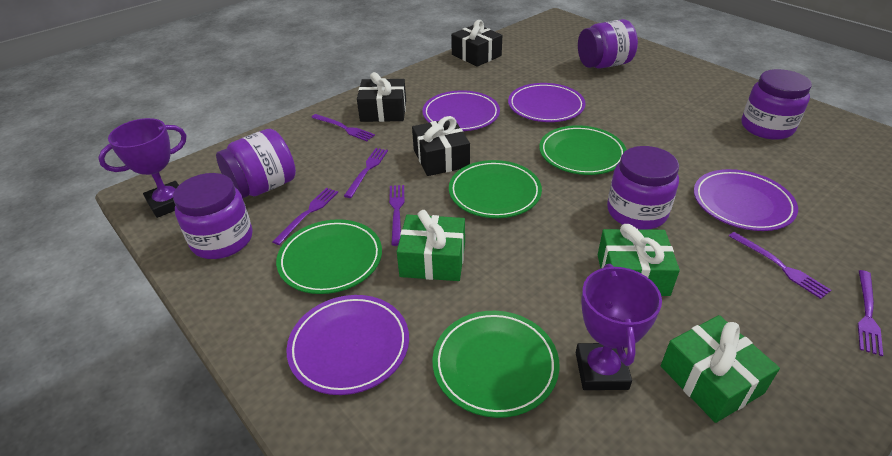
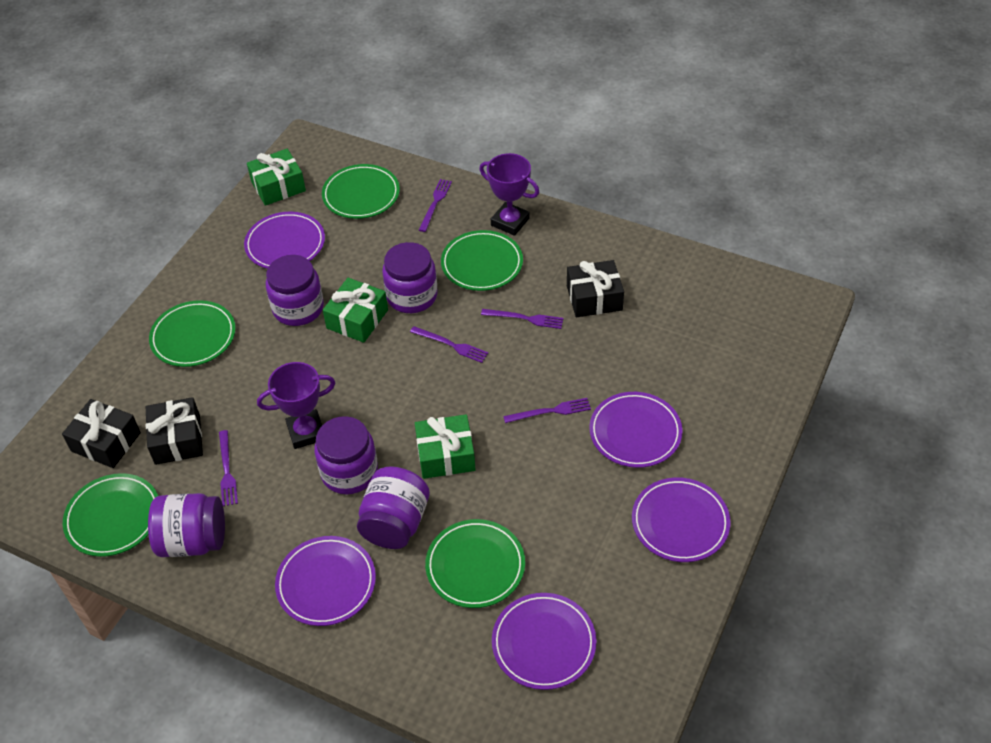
green plate: 4 -> 5
purple fork: 6 -> 5
purple plate: 4 -> 5

